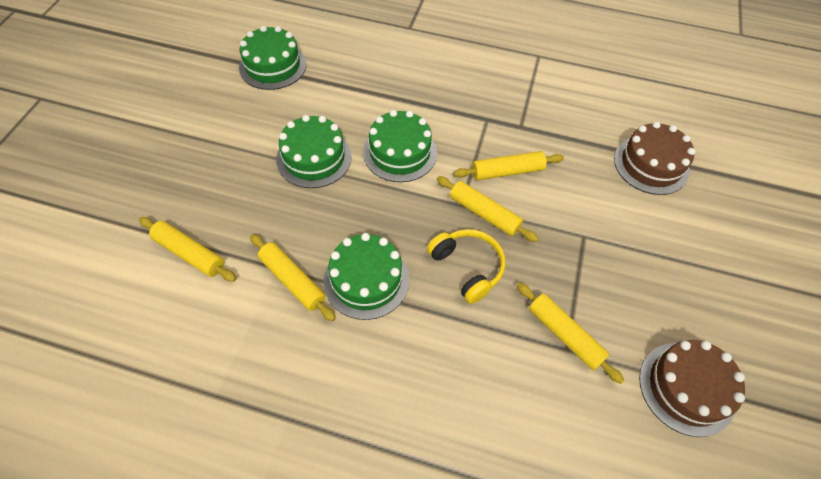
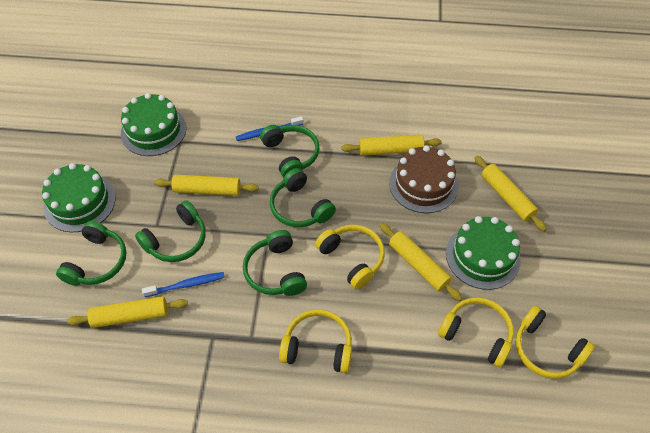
blue toothbrush: 0 -> 2
brown cake: 2 -> 1
green cake: 4 -> 3
green headphones: 0 -> 5
yellow headphones: 1 -> 4

